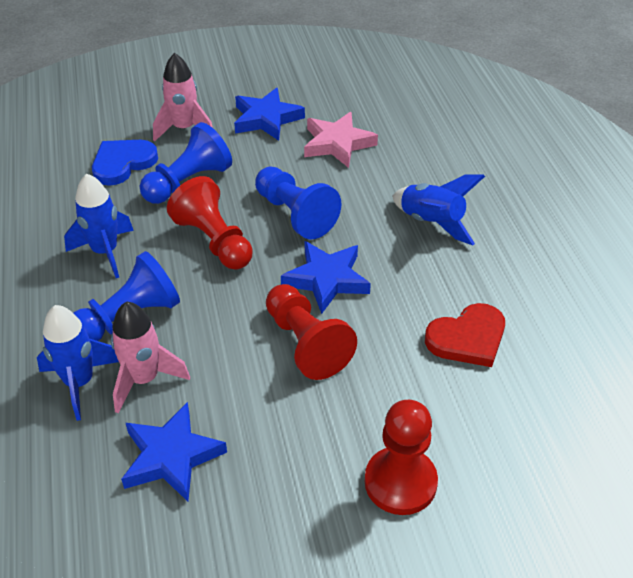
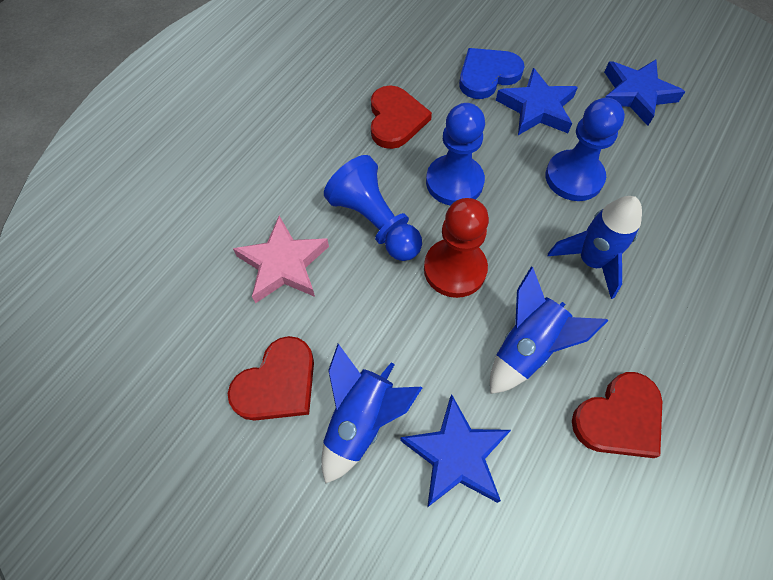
pink rocket: 2 -> 0
red heart: 1 -> 3
red pawn: 3 -> 1

